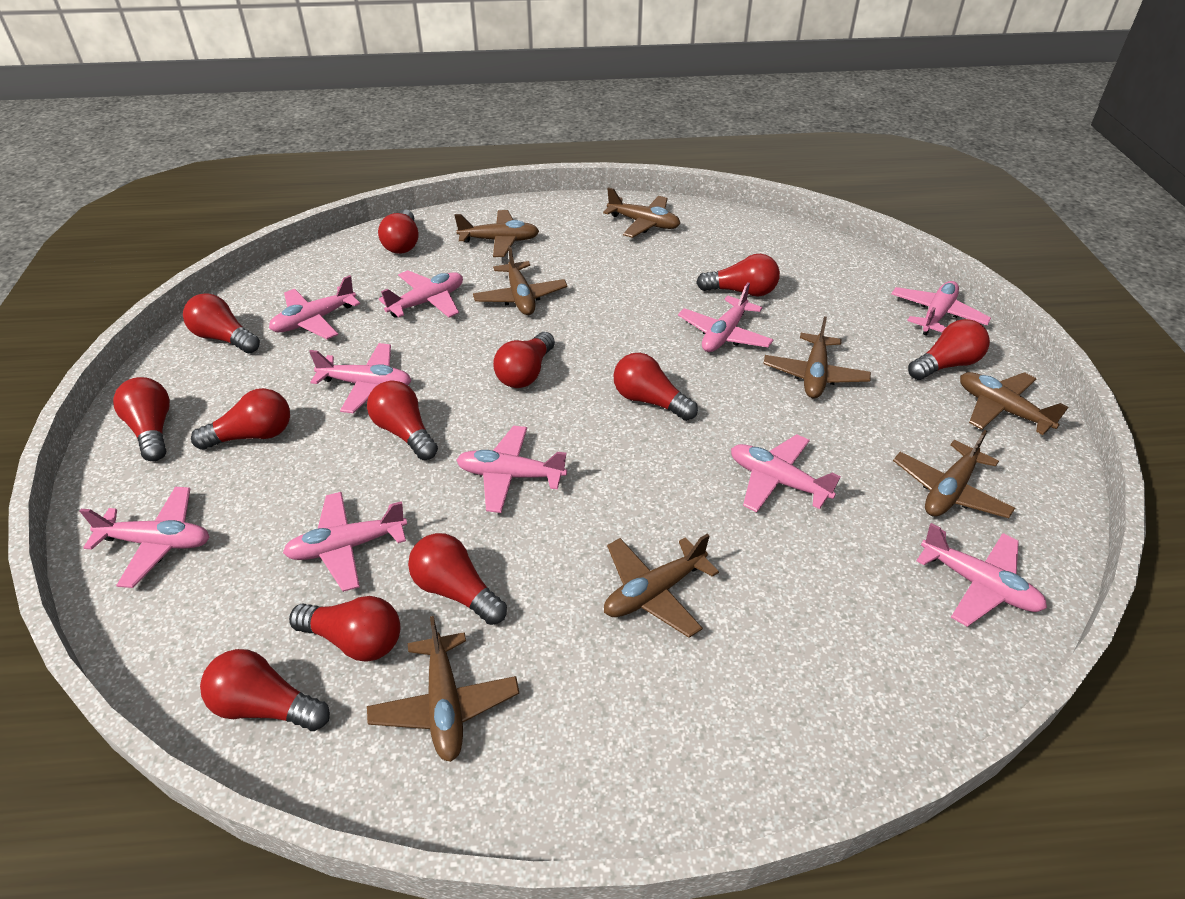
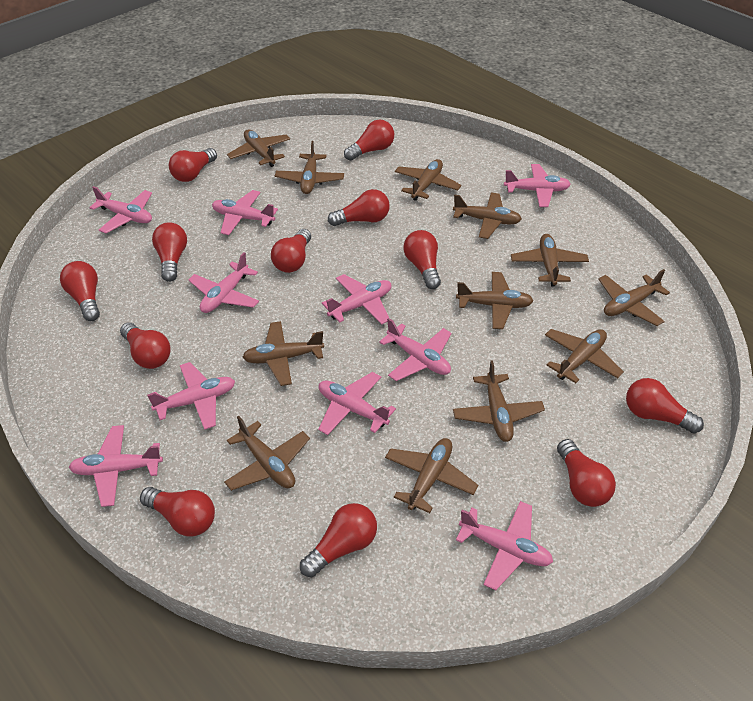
brown plane: 8 -> 12

